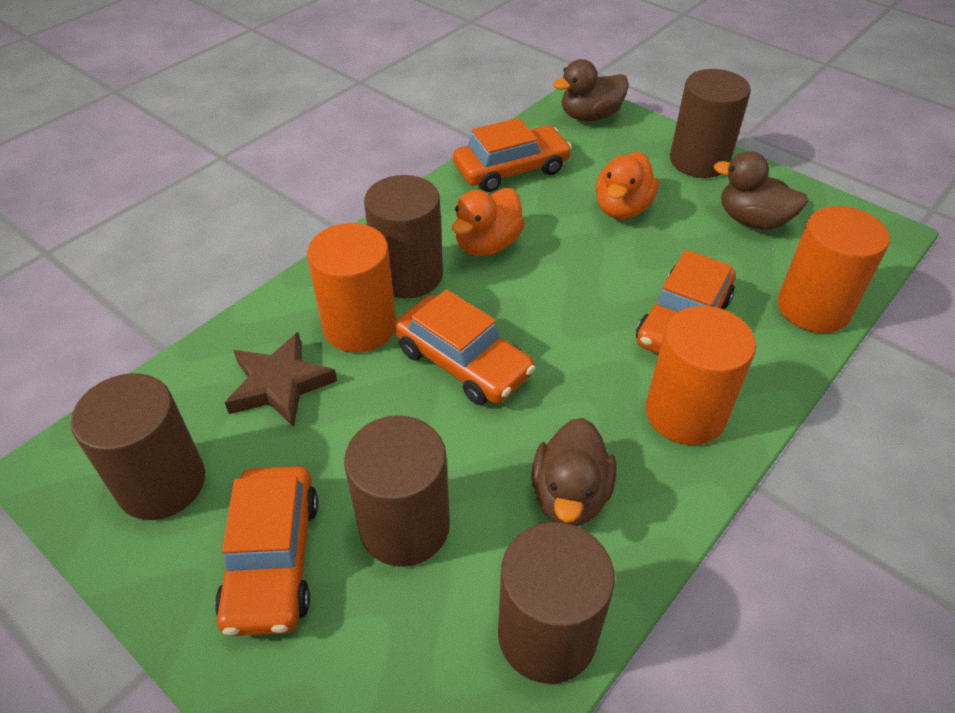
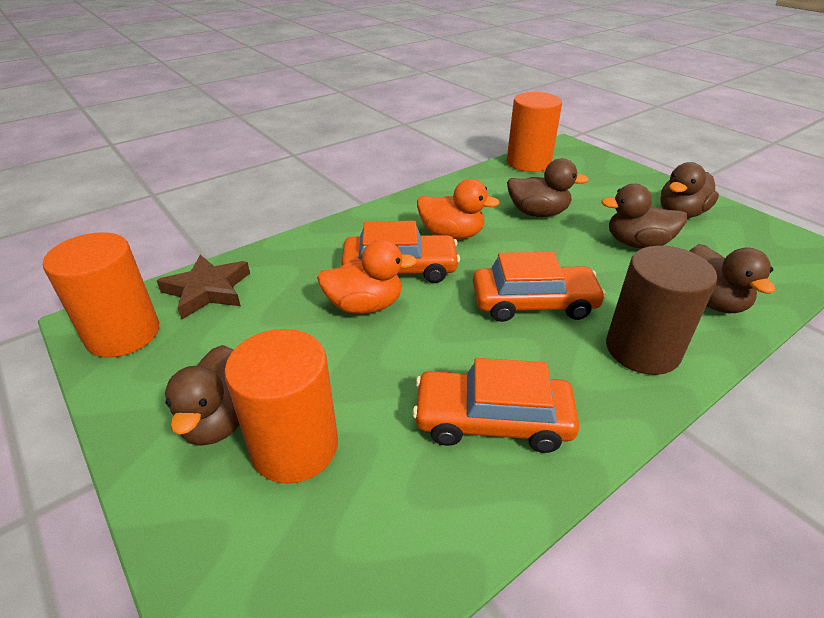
brown cylinder: 5 -> 1
brown duck: 3 -> 5
orange car: 4 -> 3

